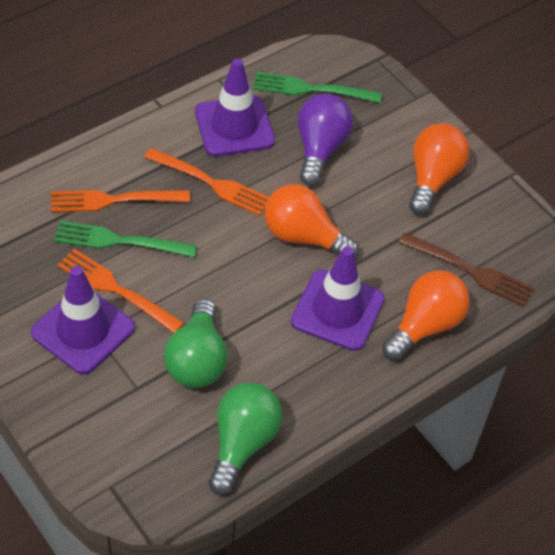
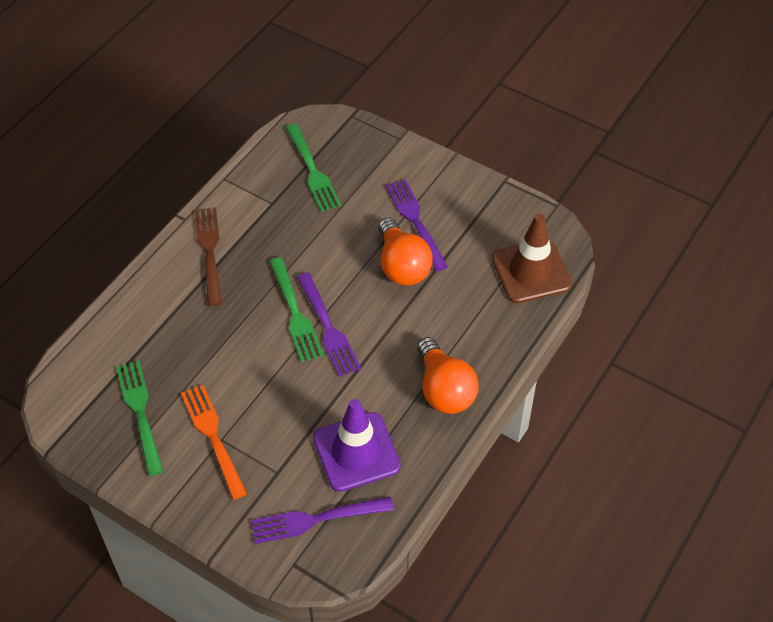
brown traffic cone: 0 -> 1
green fork: 2 -> 3
green light bulb: 2 -> 0
orange fork: 3 -> 1
orange light bulb: 3 -> 2
purple fork: 0 -> 3
purple light bulb: 1 -> 0
purple traffic cone: 3 -> 1

